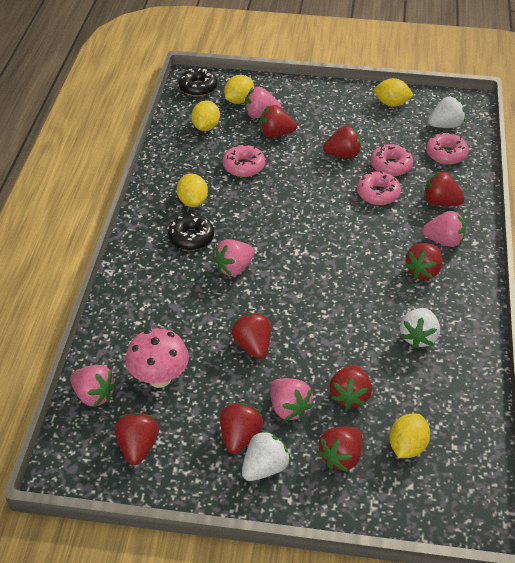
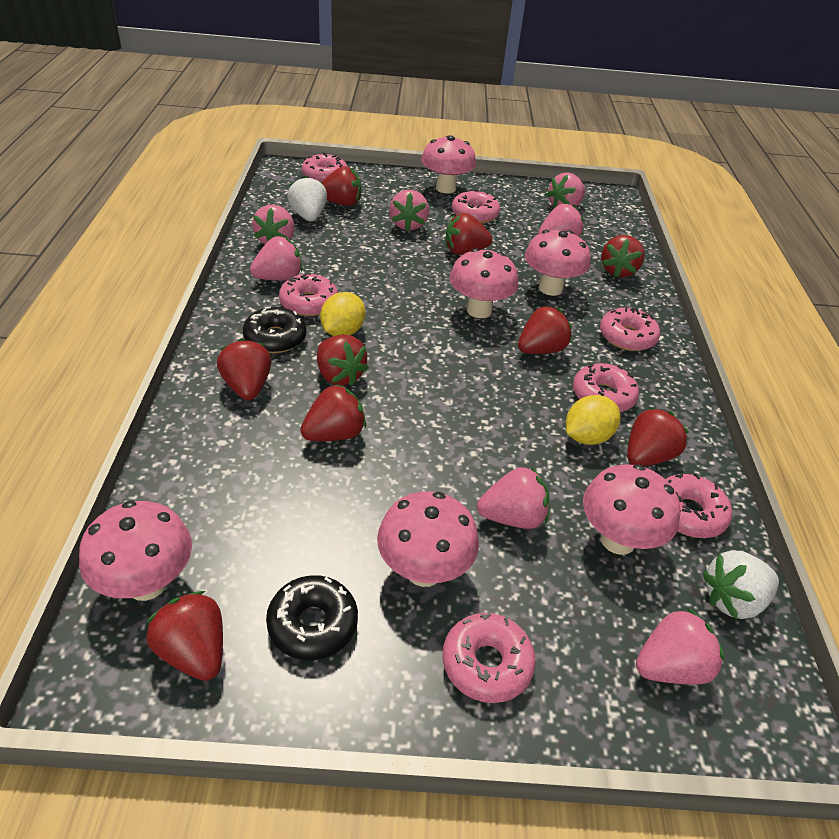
pink donut: 4 -> 7
pink mushroom: 1 -> 6
pink strawberry: 5 -> 7
white strawberry: 3 -> 2
yellow lemon: 5 -> 2

